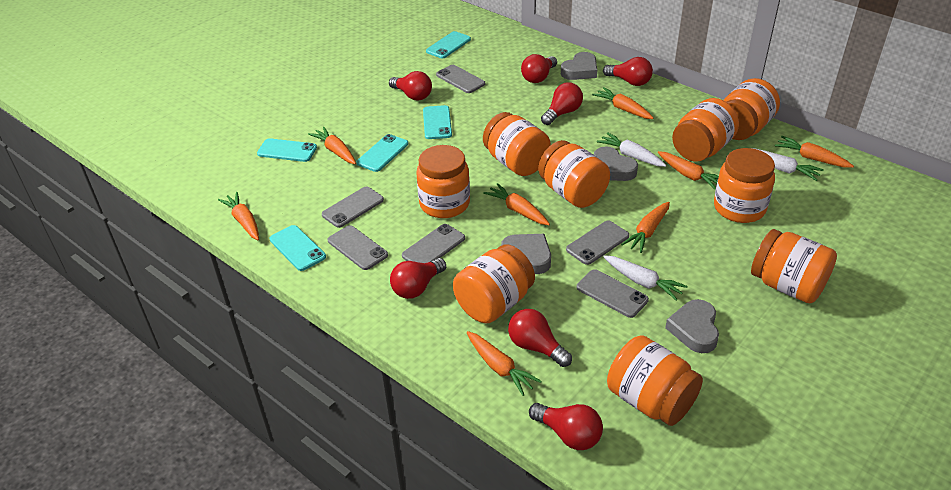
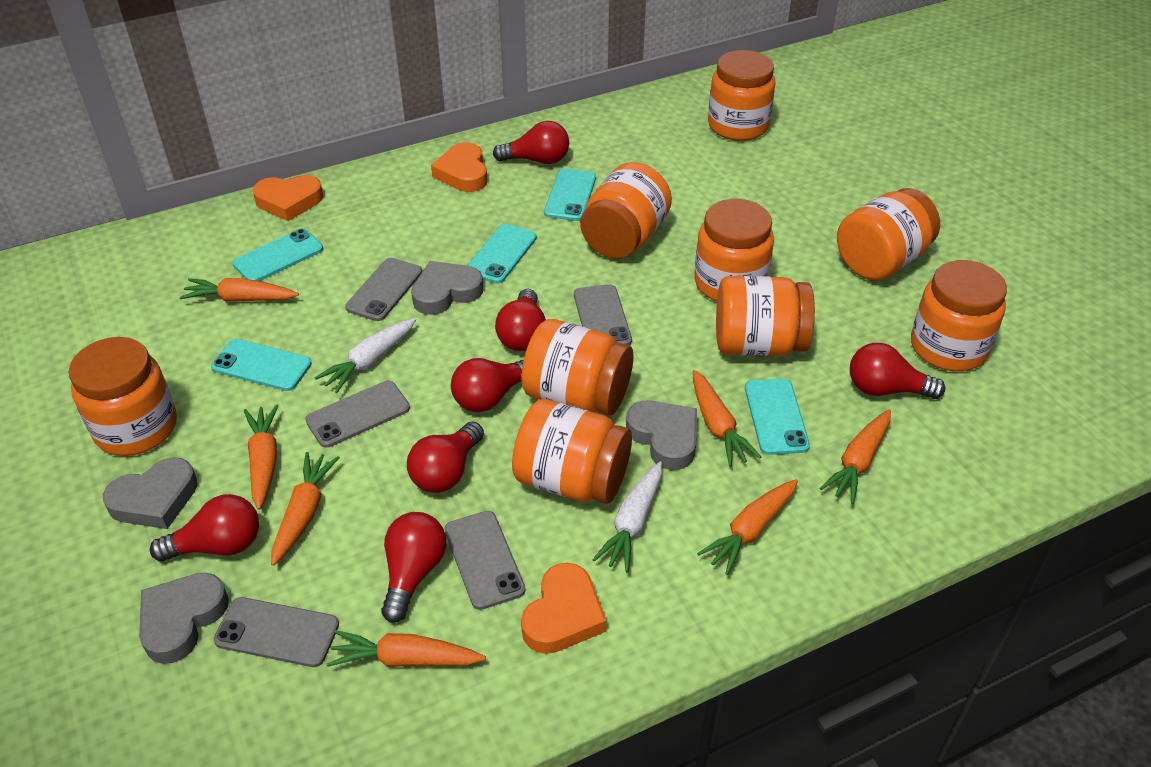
grey phone: 6 -> 5
orange carrot: 8 -> 7
orange heart: 0 -> 3
white carrot: 3 -> 2

